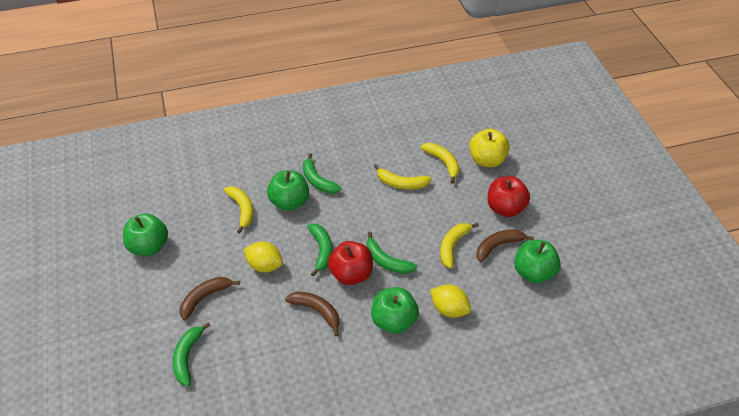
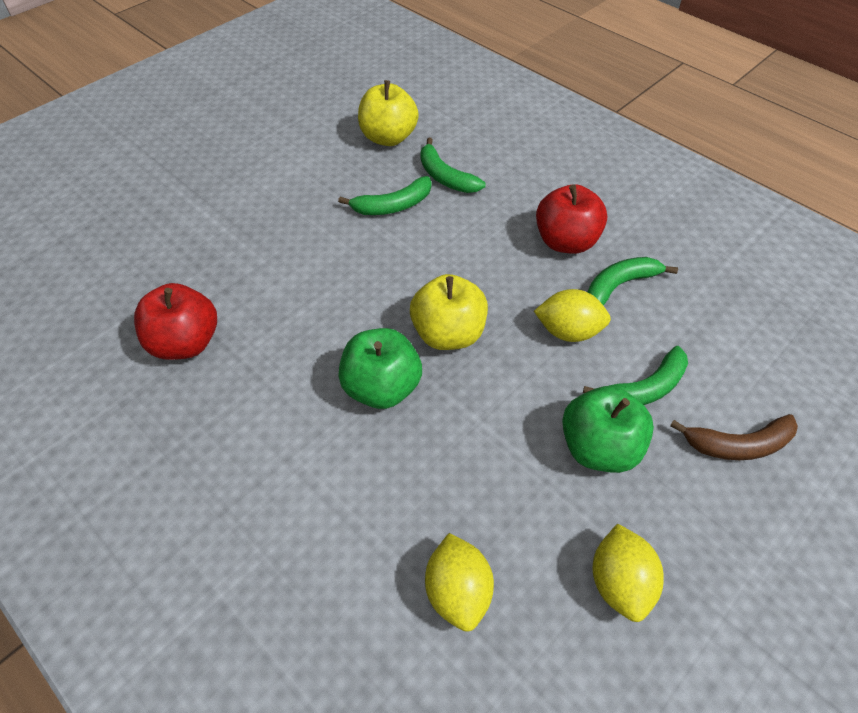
brown banana: 3 -> 1
green apple: 4 -> 2
yellow apple: 1 -> 2
yellow banana: 4 -> 0
yellow lemon: 2 -> 3

